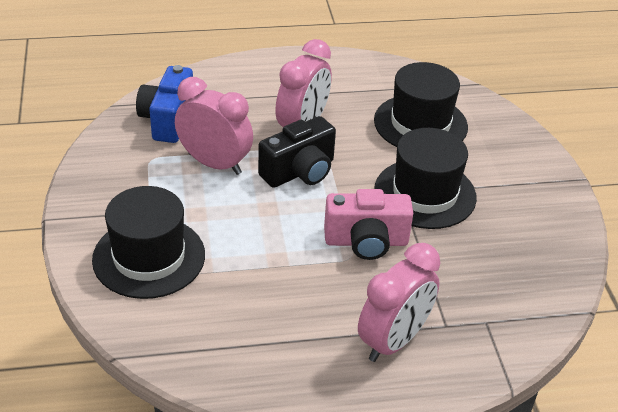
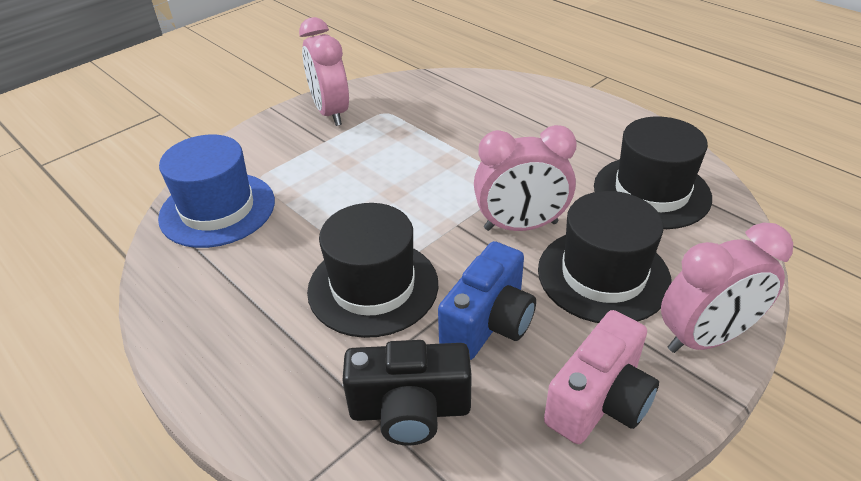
blue hat: 0 -> 1

